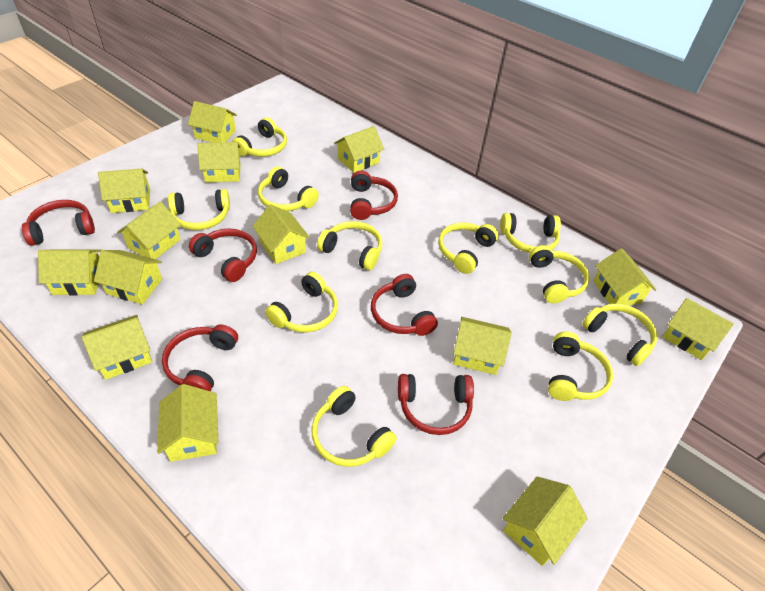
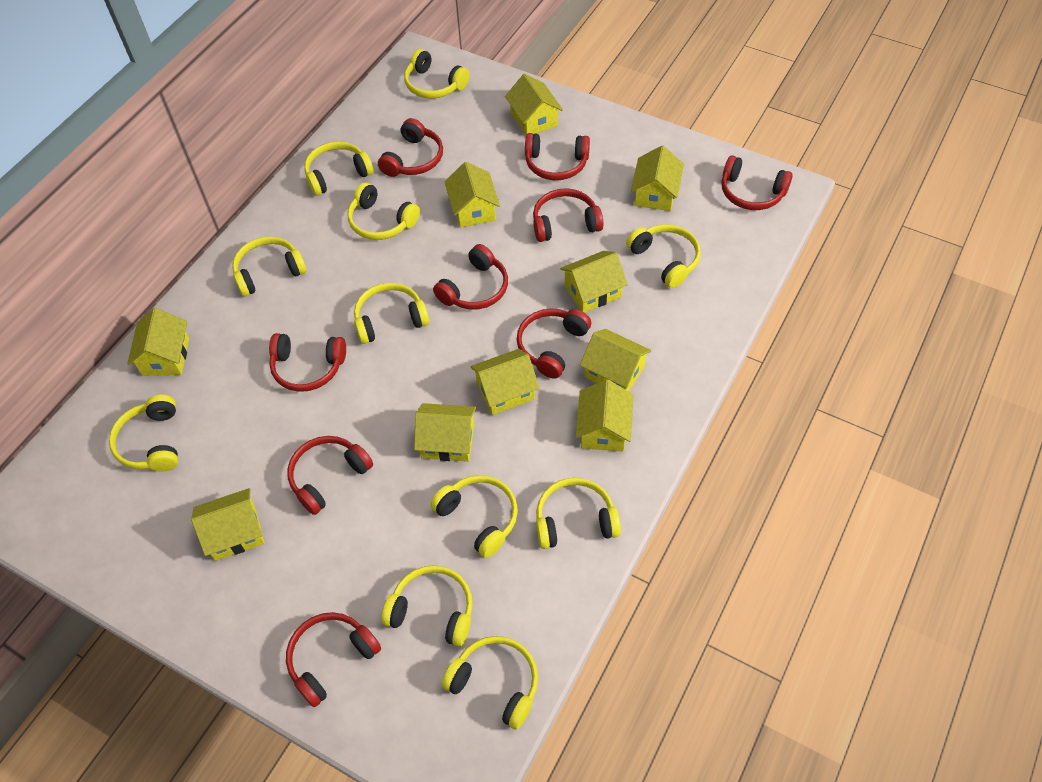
red headphones: 6 -> 9
yellow house: 14 -> 10

